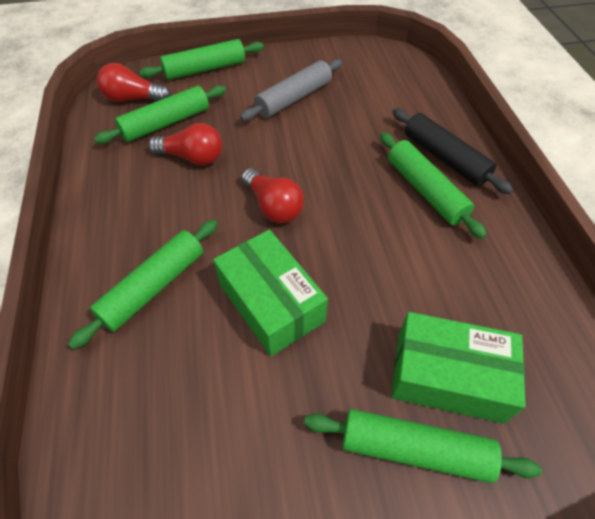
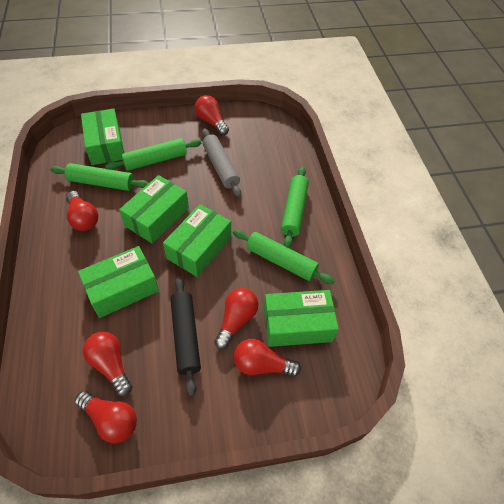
green box: 2 -> 5
green rolling pin: 5 -> 4
red light bulb: 3 -> 6

